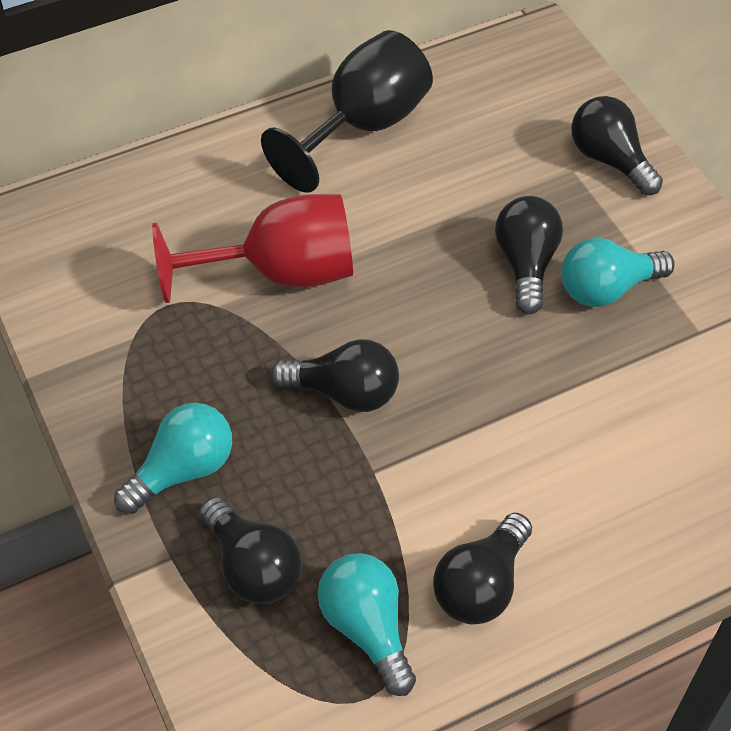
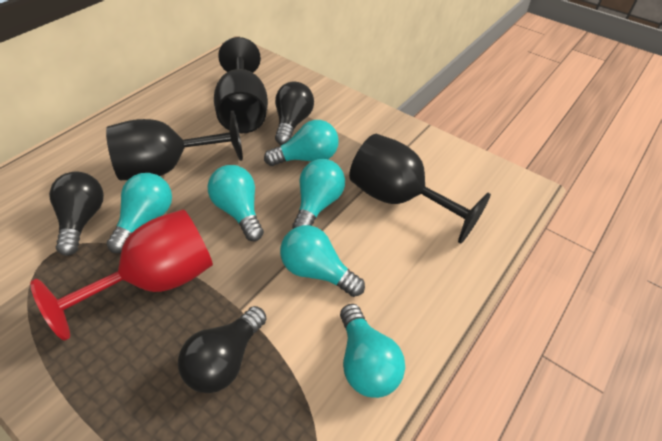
black goblet: 1 -> 3
black light bulb: 5 -> 3
turquoise light bulb: 3 -> 6

